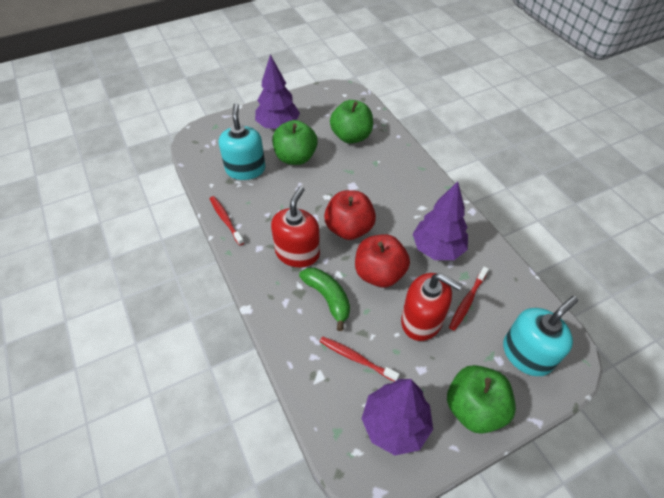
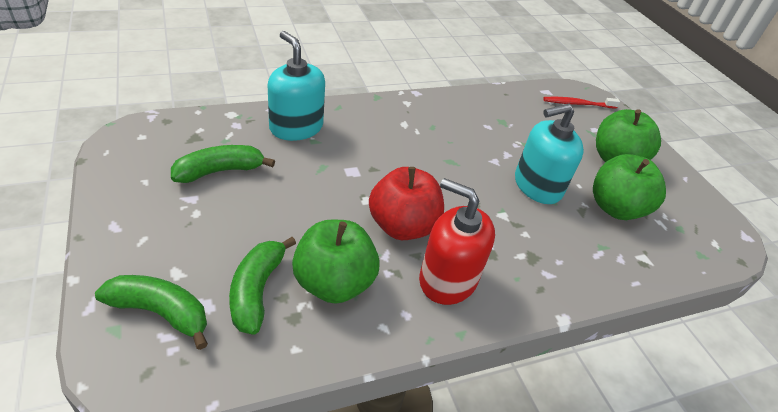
green banana: 1 -> 3
purple tree: 3 -> 0
red apple: 2 -> 1
red soap dispenser: 2 -> 1
red toothbrush: 3 -> 1

